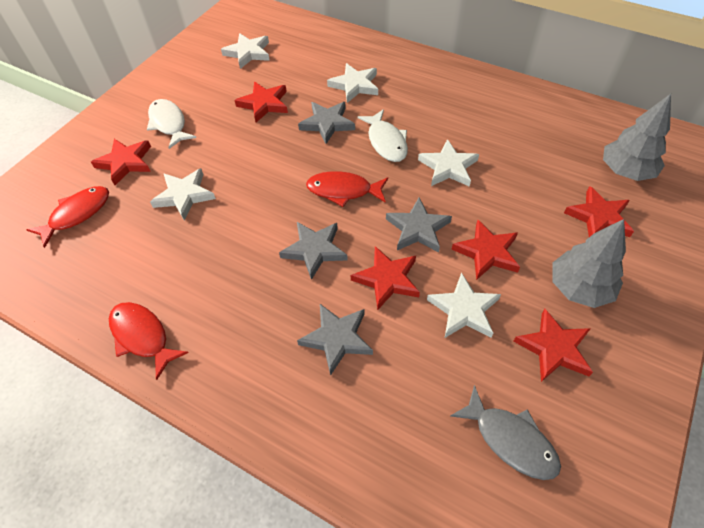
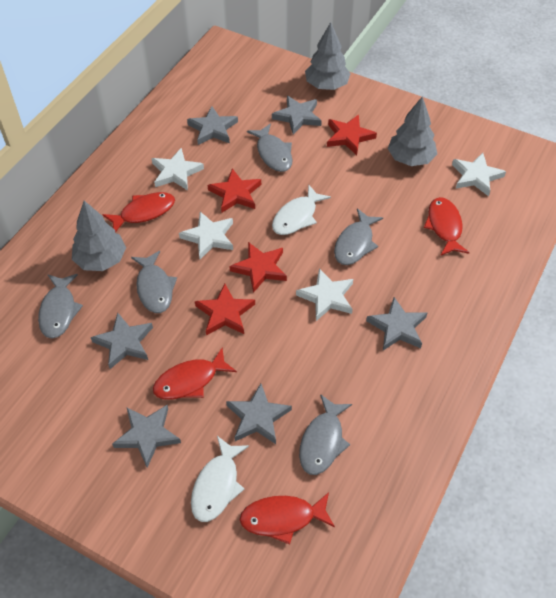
grey fish: 1 -> 5
grey star: 4 -> 6
grey tree: 2 -> 3
red fish: 3 -> 4
red star: 6 -> 4
white star: 5 -> 4

